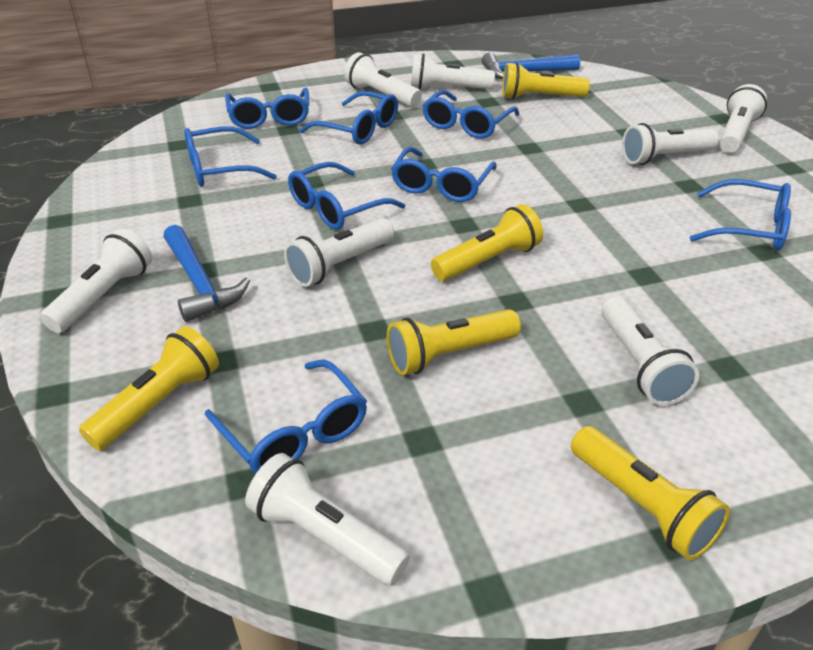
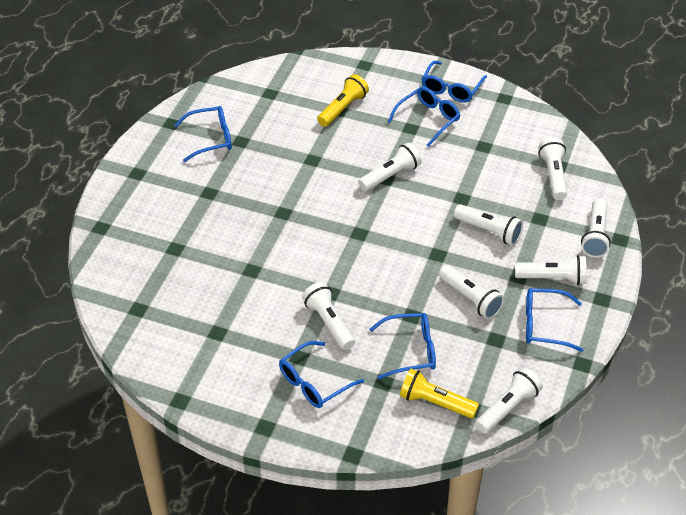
blue glasses: 8 -> 6
blue hammer: 2 -> 0
yellow flashlight: 5 -> 2

